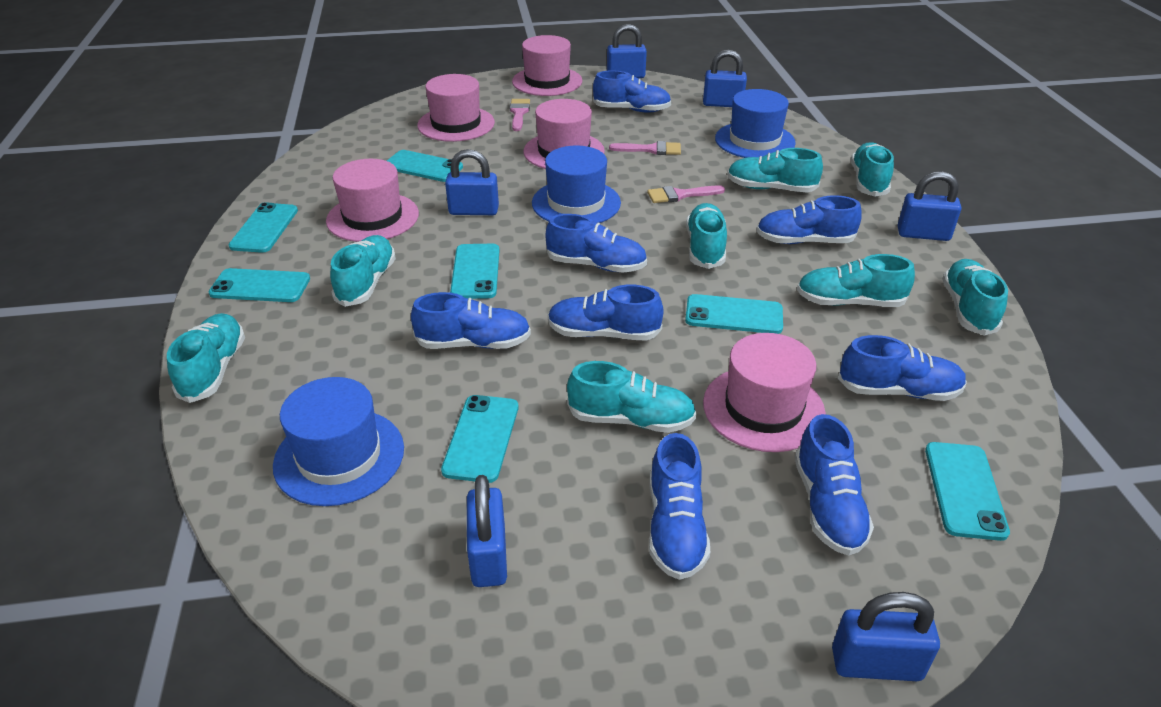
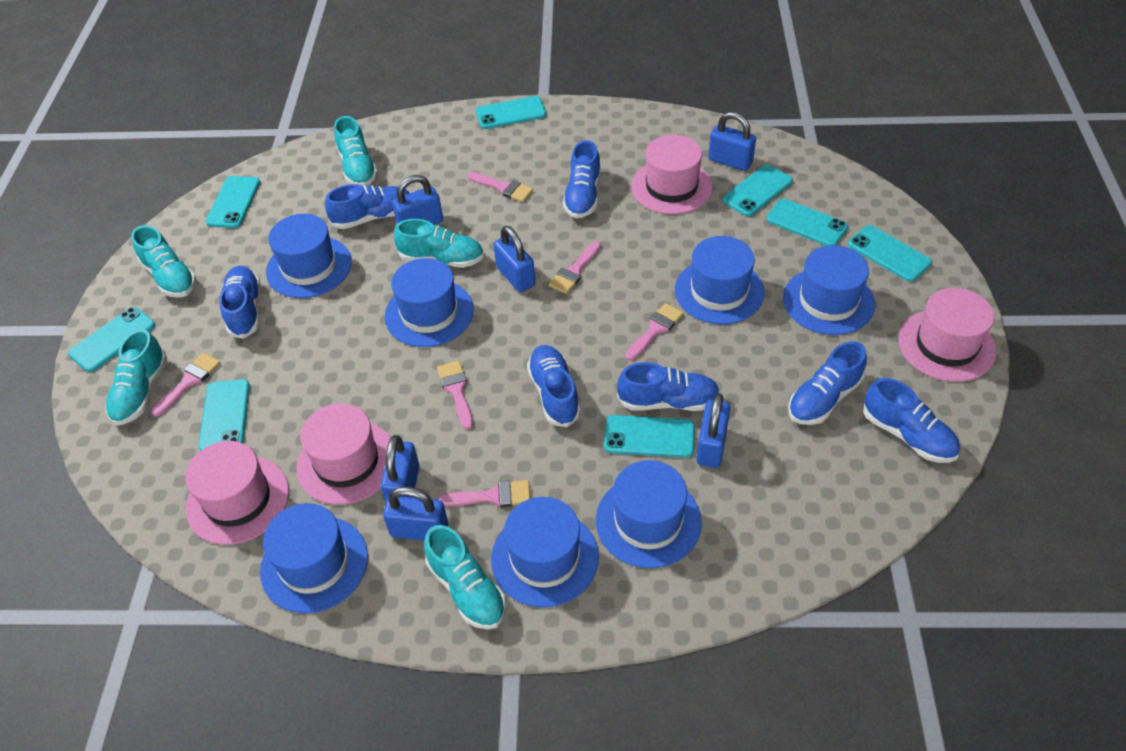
blue hat: 3 -> 7
blue shoe: 8 -> 7
pink brush: 3 -> 6
pink hat: 5 -> 4
turquoise phone: 7 -> 8
turquoise shoe: 8 -> 5

